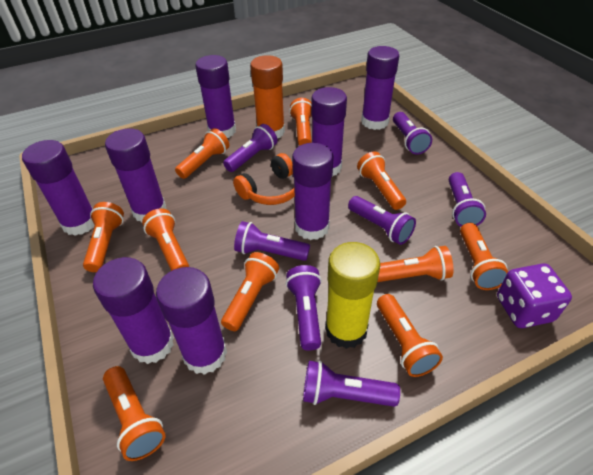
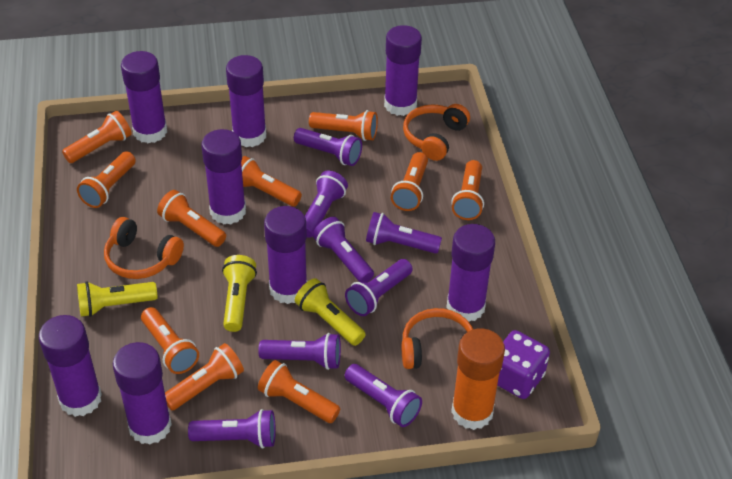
orange headphones: 1 -> 3
purple flashlight: 7 -> 8
yellow flashlight: 0 -> 3
yellow glue stick: 1 -> 0

